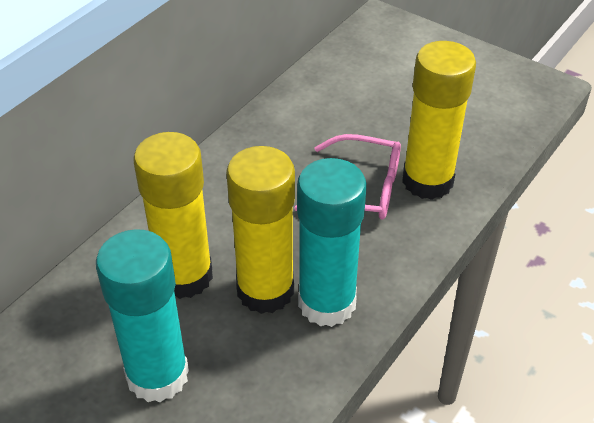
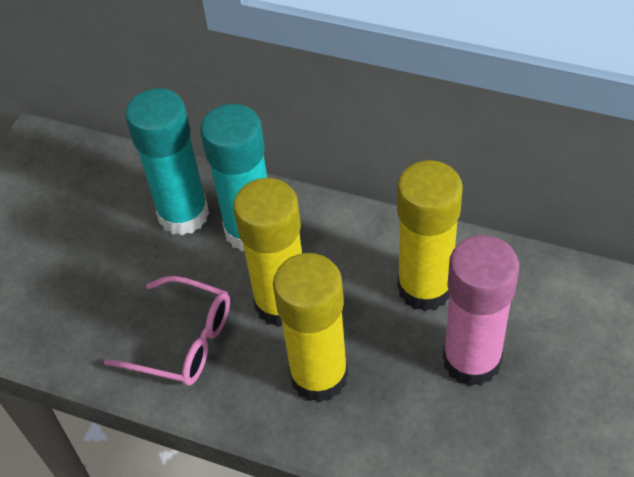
pink glue stick: 0 -> 1

